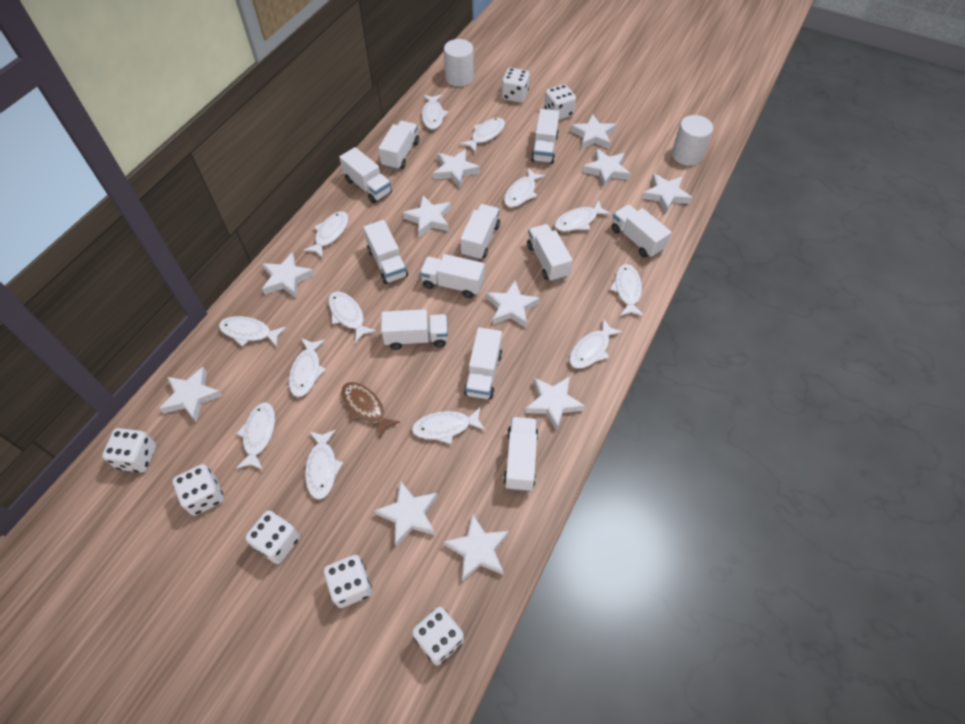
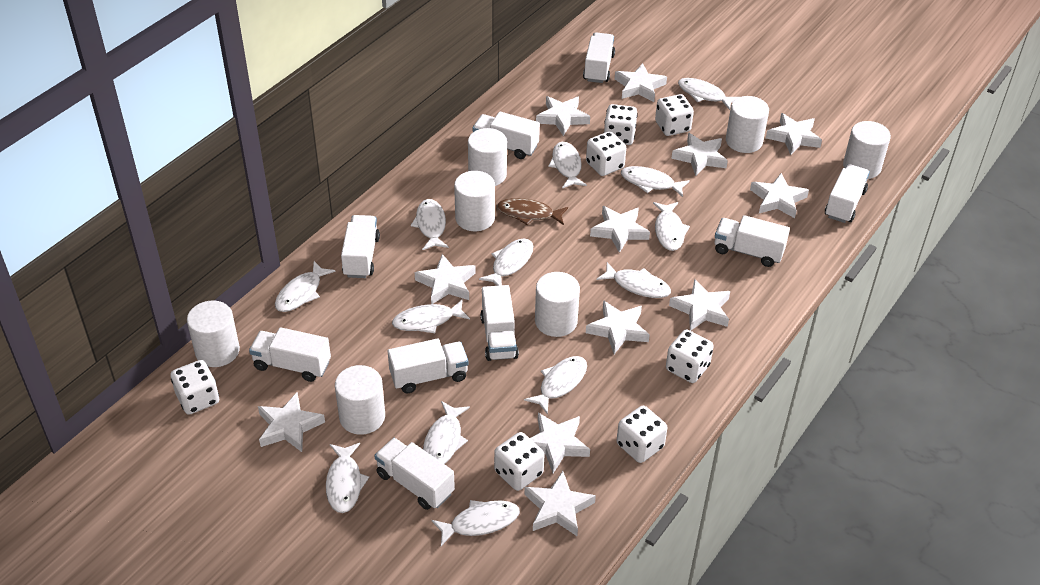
white cylinder: 2 -> 7
white star: 11 -> 12
white truck: 11 -> 9

